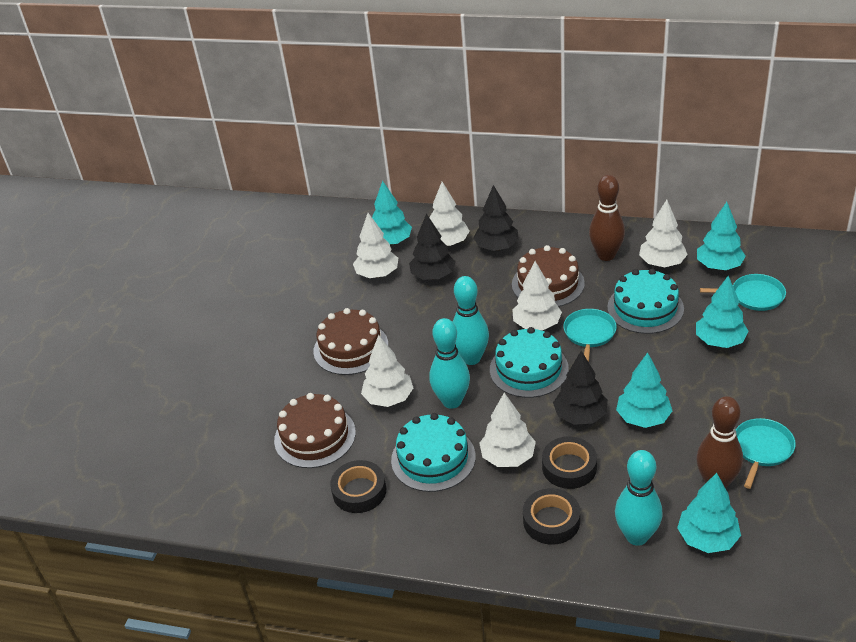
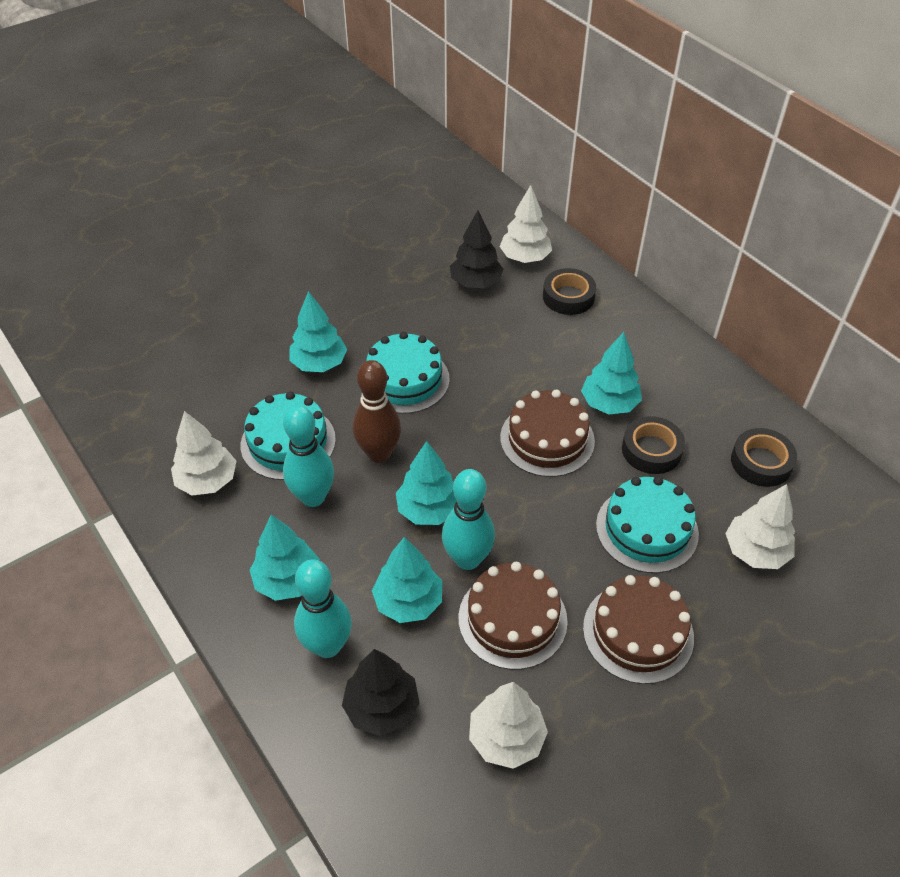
black tree: 3 -> 2
brown bowling pin: 2 -> 1
turquoise pan: 3 -> 0
white tree: 6 -> 4

